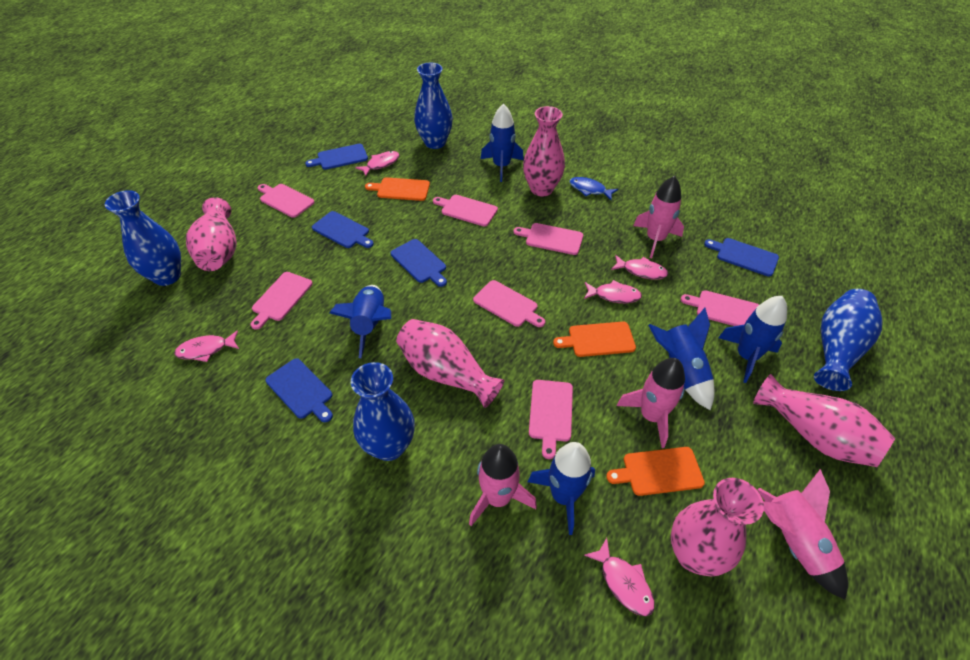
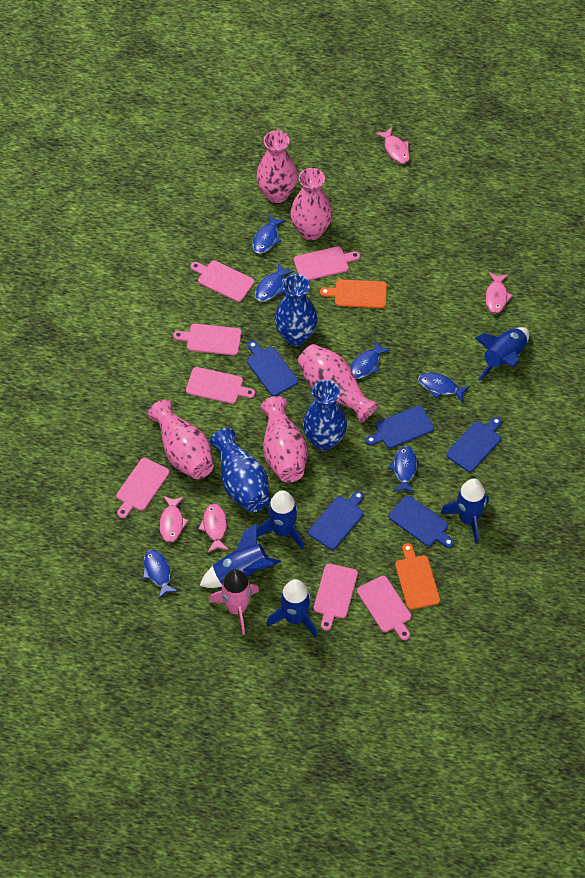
blue fish: 1 -> 6
blue vase: 4 -> 3
orange cutting board: 3 -> 2
pink fish: 5 -> 4
pink rocket: 4 -> 1

